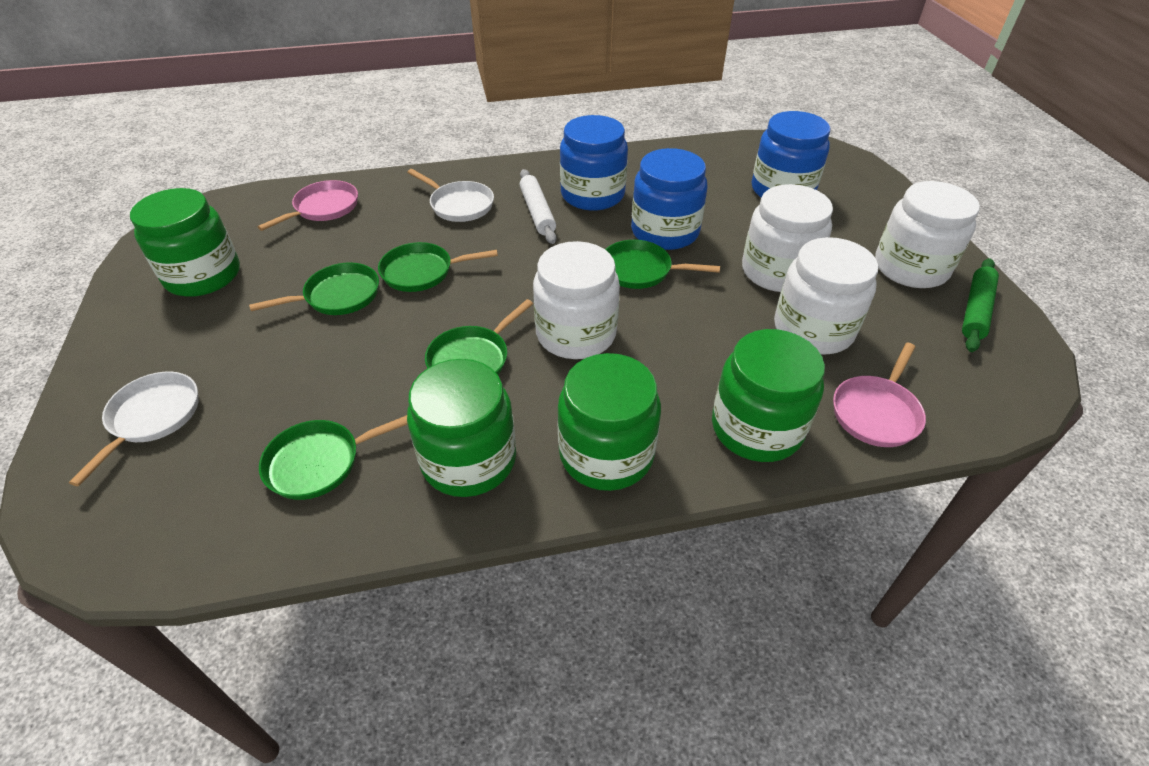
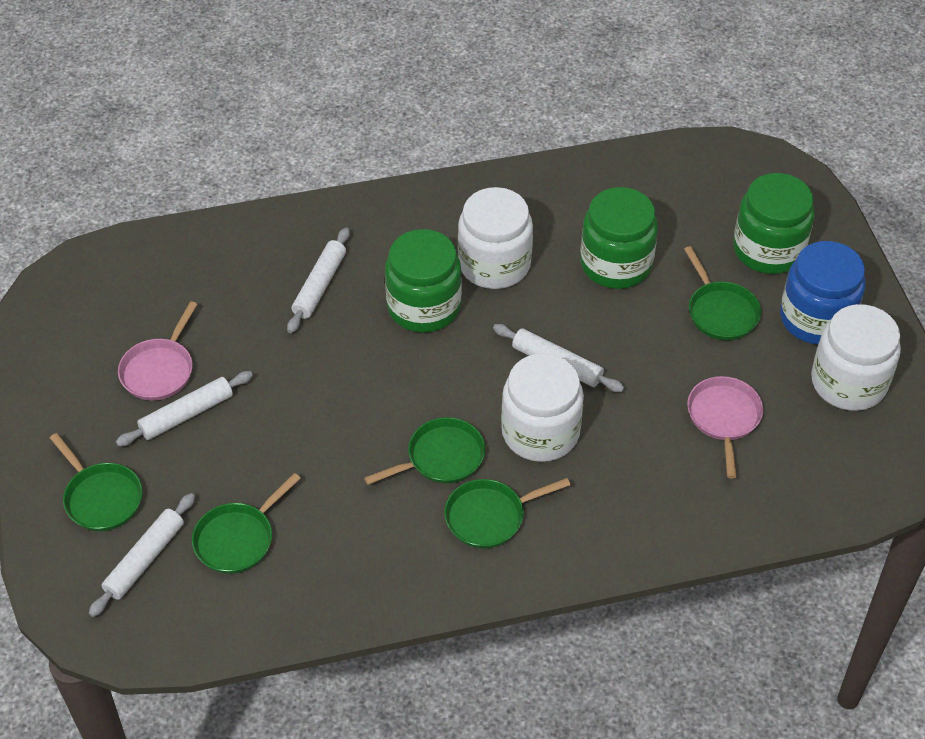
blue jar: 3 -> 1
green jar: 4 -> 3
green rolling pin: 1 -> 0
white jar: 4 -> 3
white pan: 2 -> 0
white rolling pin: 1 -> 4

